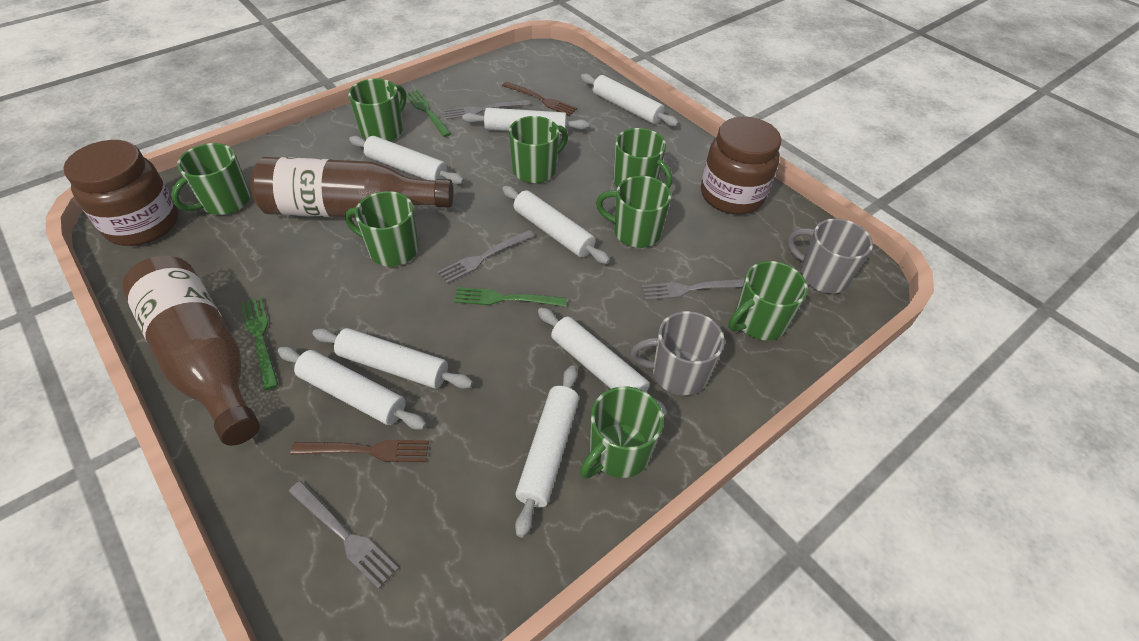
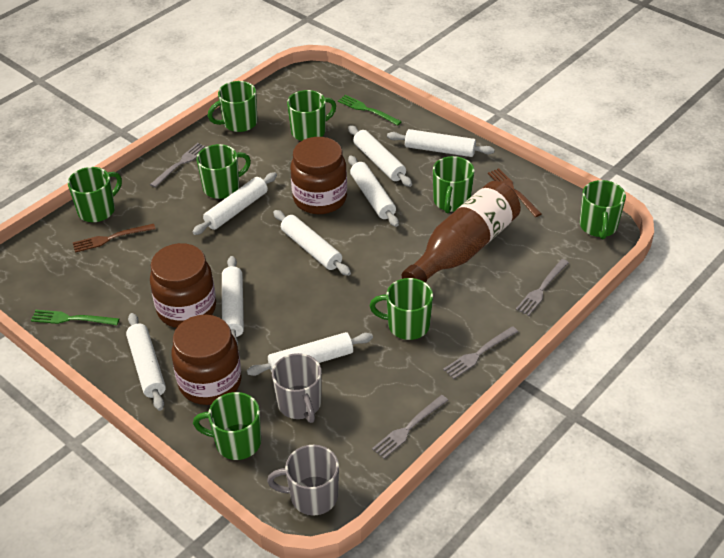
brown bottle: 2 -> 1
brown jar: 2 -> 3
green fork: 3 -> 2

